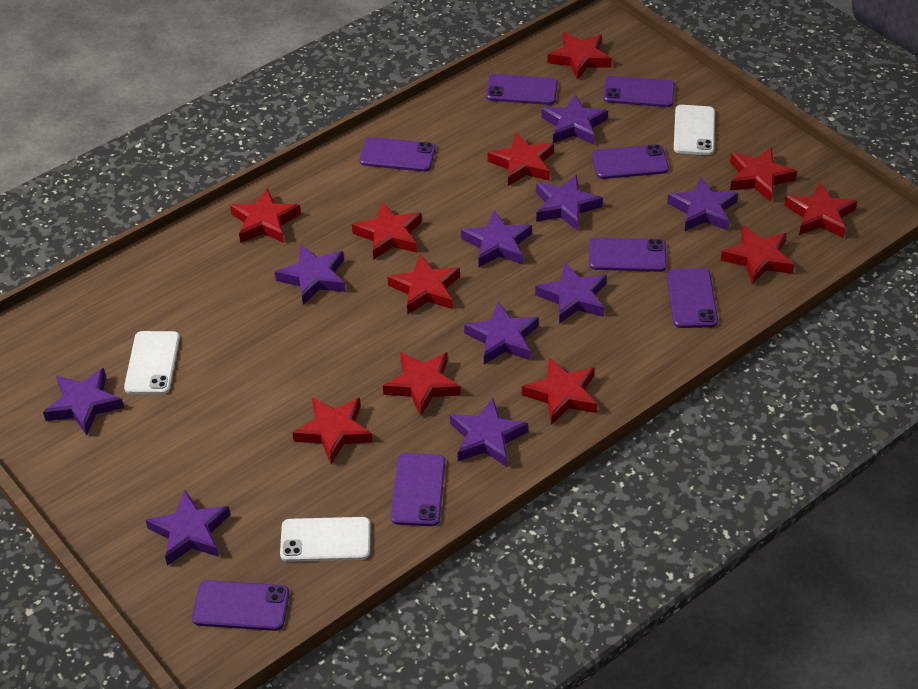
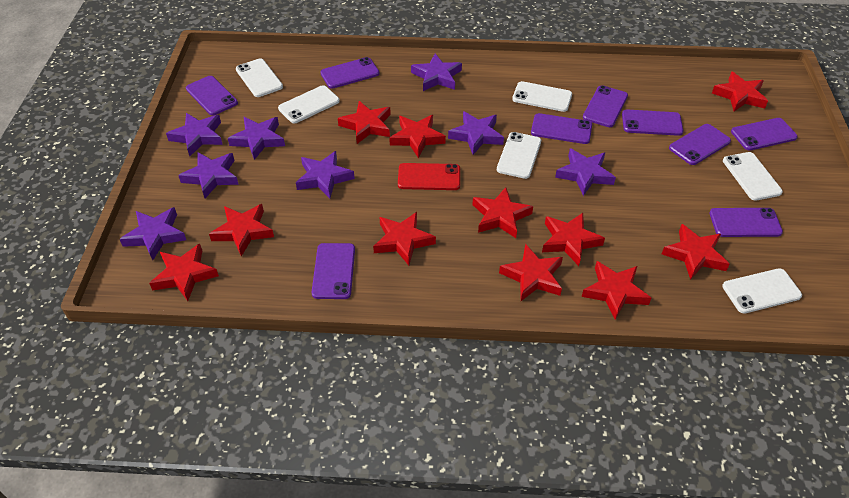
purple phone: 8 -> 9
purple star: 10 -> 8
red phone: 0 -> 1
white phone: 3 -> 6

